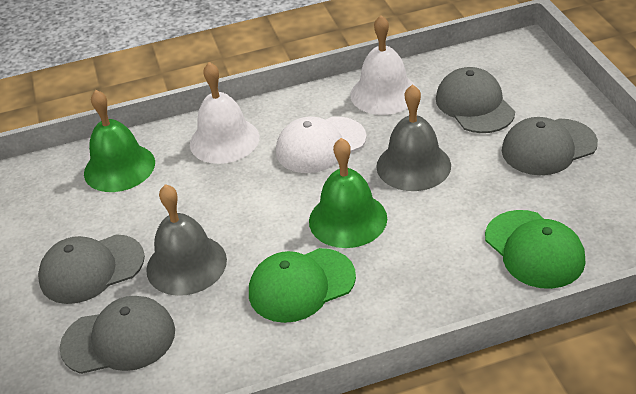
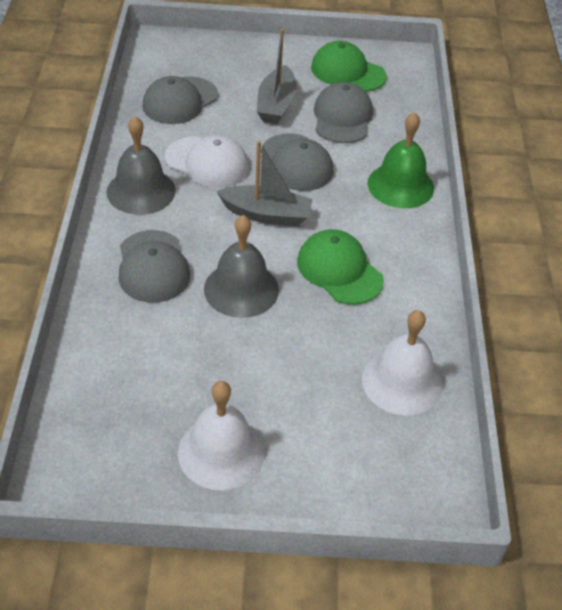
green bell: 2 -> 1
grey boat: 0 -> 2

